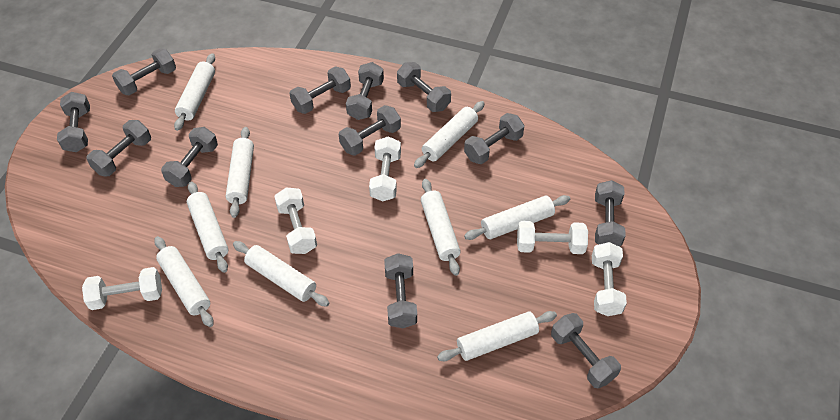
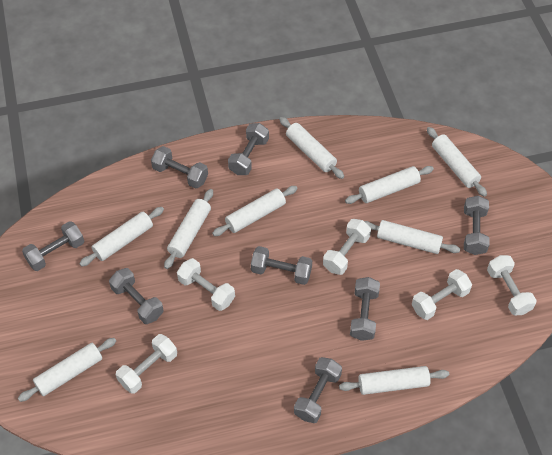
grey dumbbell: 12 -> 8

